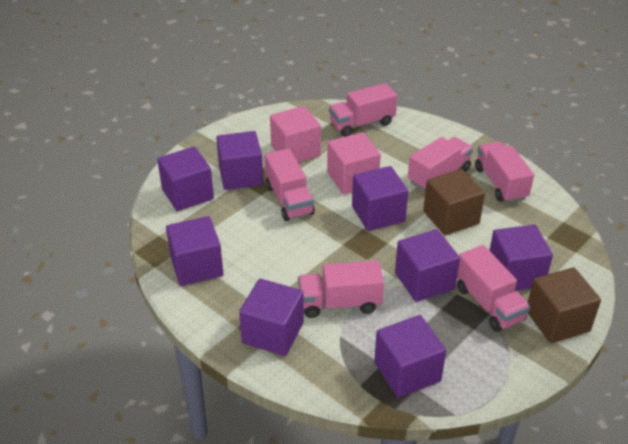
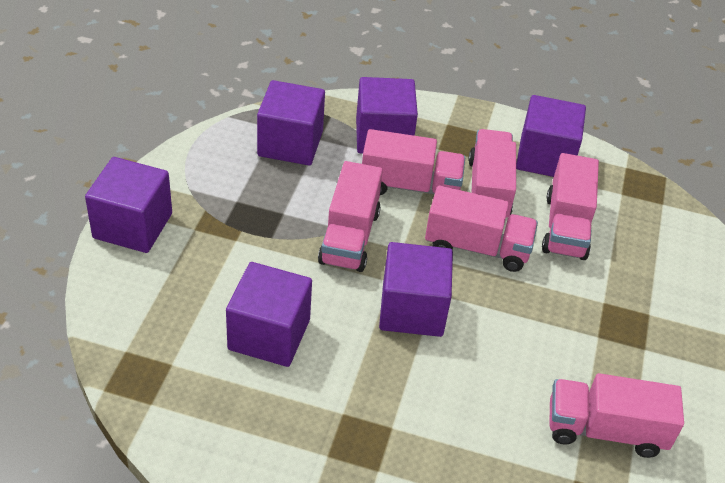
brown cube: 2 -> 0
pink cube: 2 -> 0
purple cube: 8 -> 6

